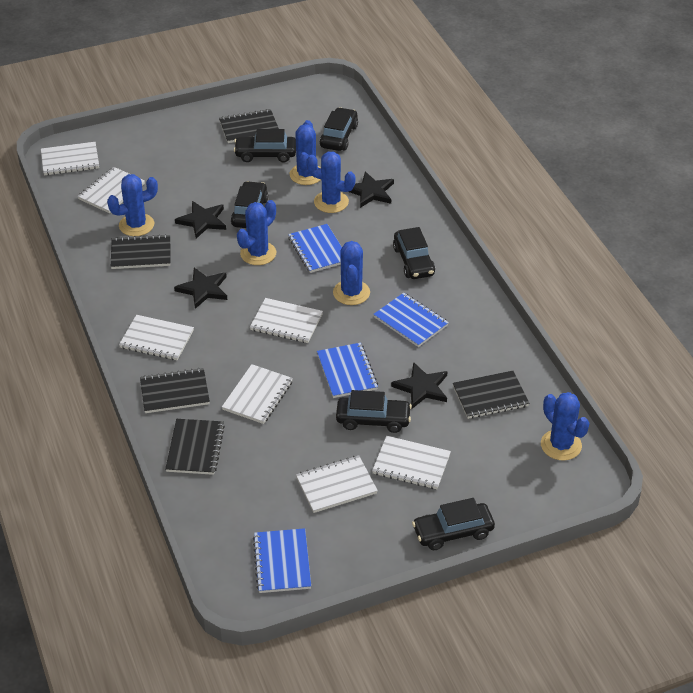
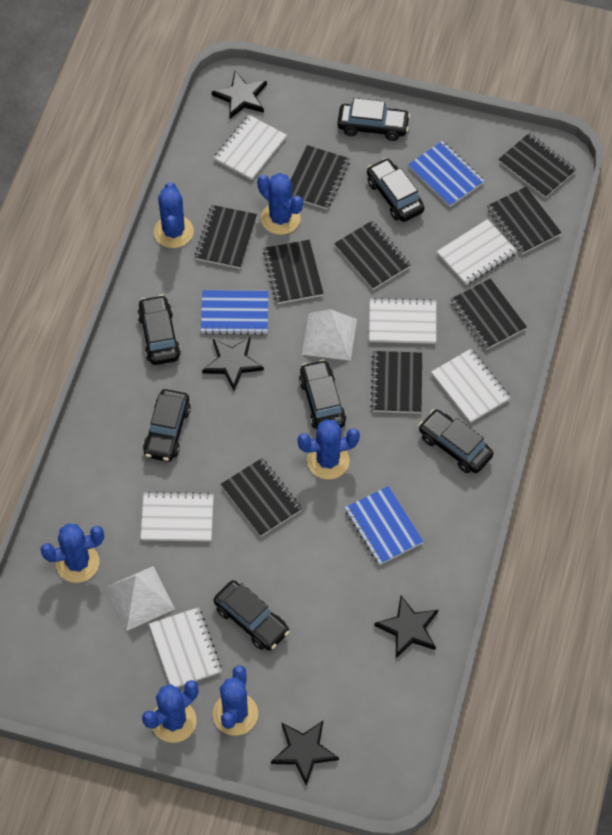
black car: 6 -> 7
black notebook: 5 -> 9
blue notebook: 4 -> 3
white notebook: 7 -> 6
white pyramid: 0 -> 2

